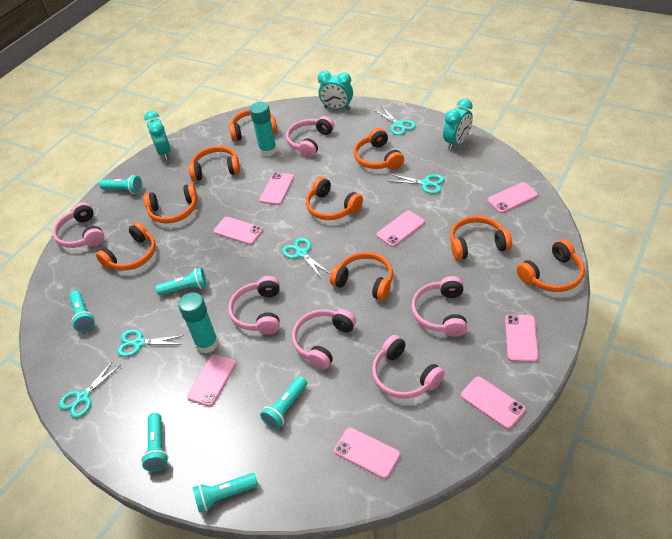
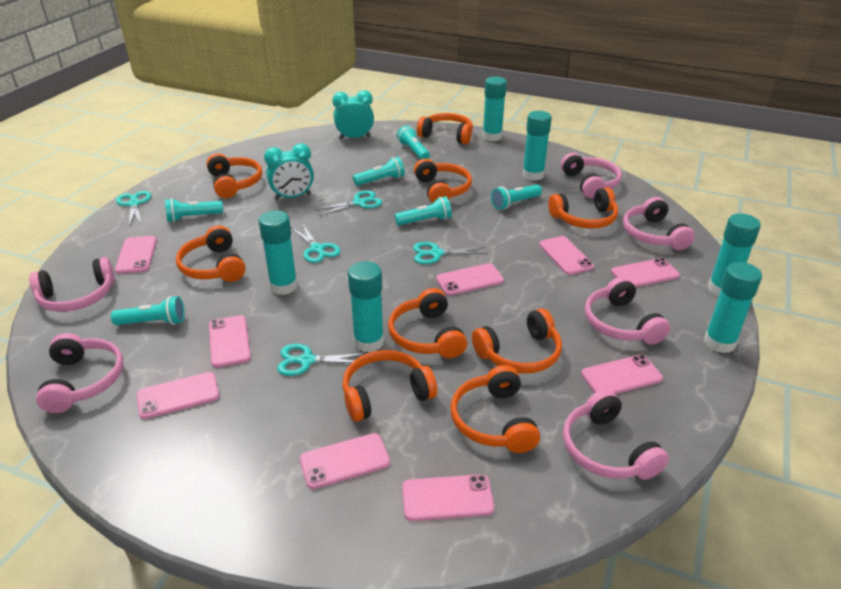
pink phone: 8 -> 9
turquoise clock: 3 -> 2
turquoise glue stick: 2 -> 6

